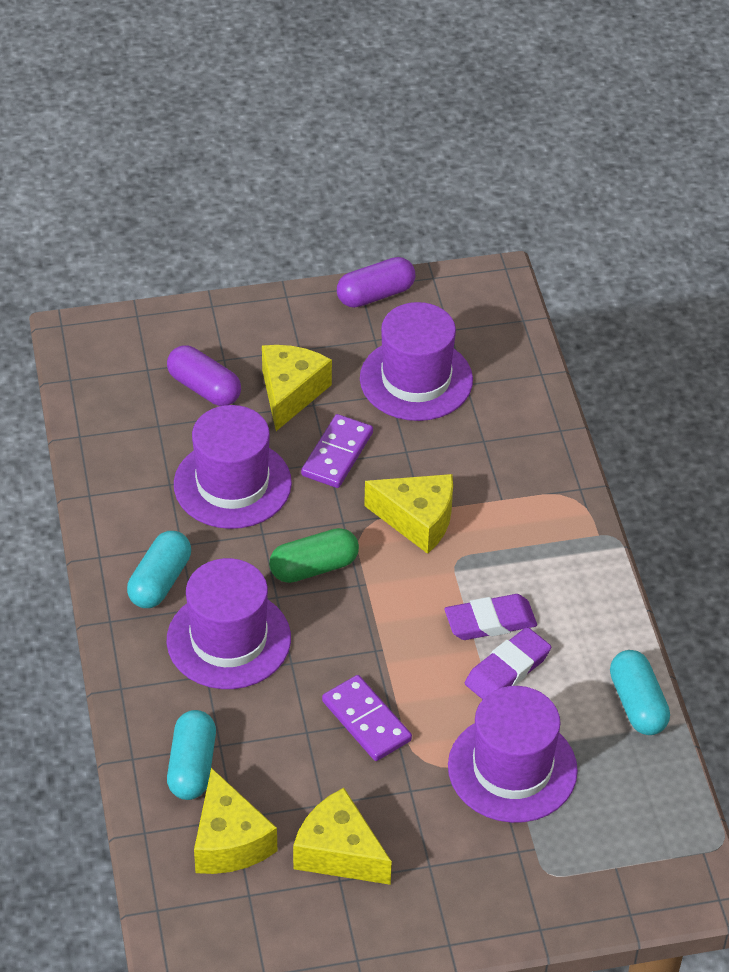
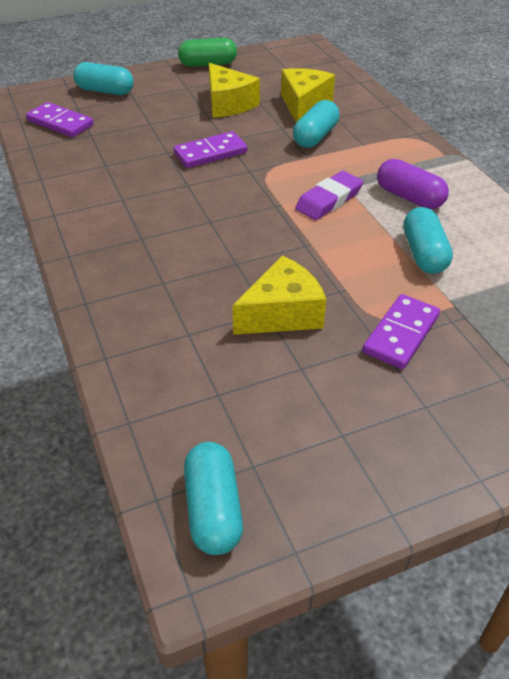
purple capsule: 2 -> 1
purple domino: 2 -> 3
purple eraser: 2 -> 1
purple hat: 4 -> 0
turquoise capsule: 3 -> 4
yellow cheese: 4 -> 3

